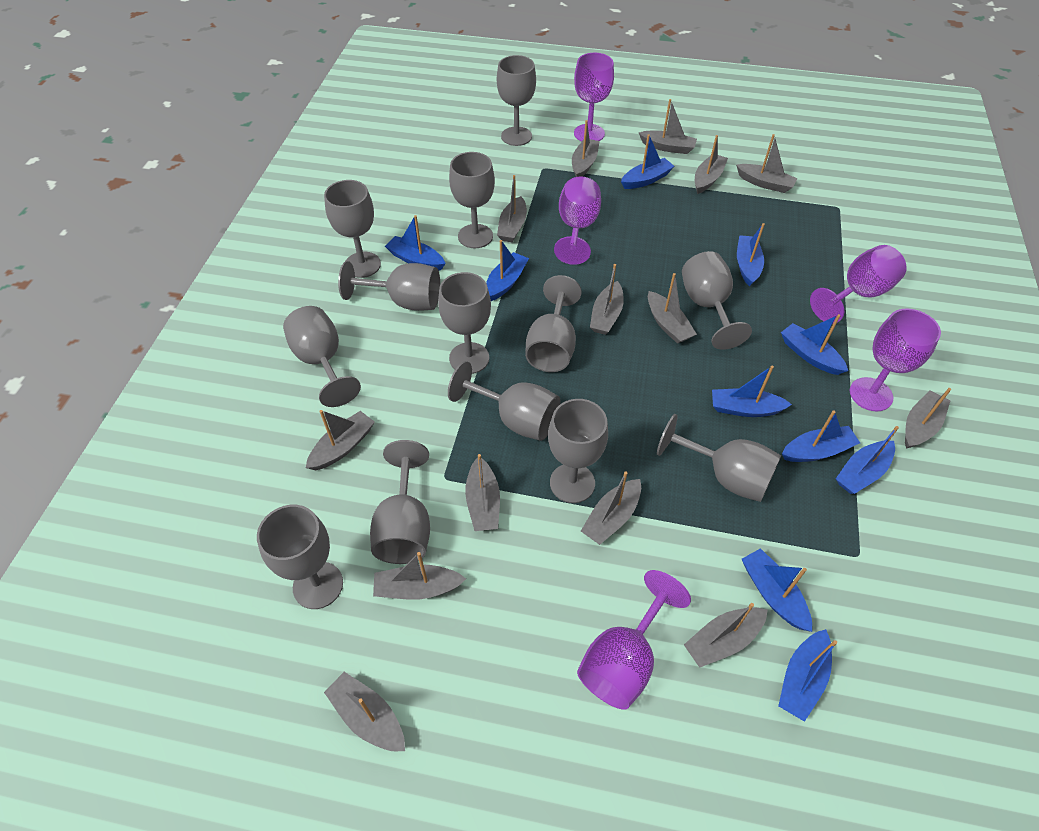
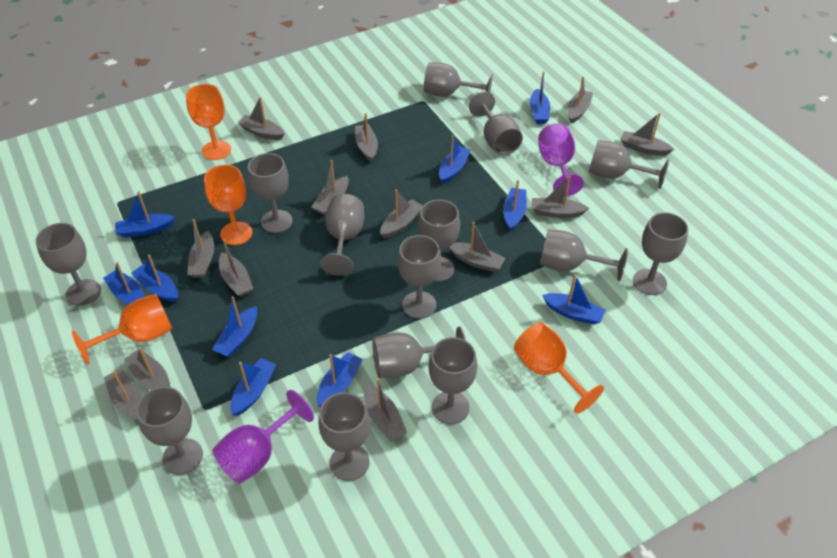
grey boat: 14 -> 13
grey goblet: 13 -> 14
orange goblet: 0 -> 4
purple goblet: 5 -> 2

